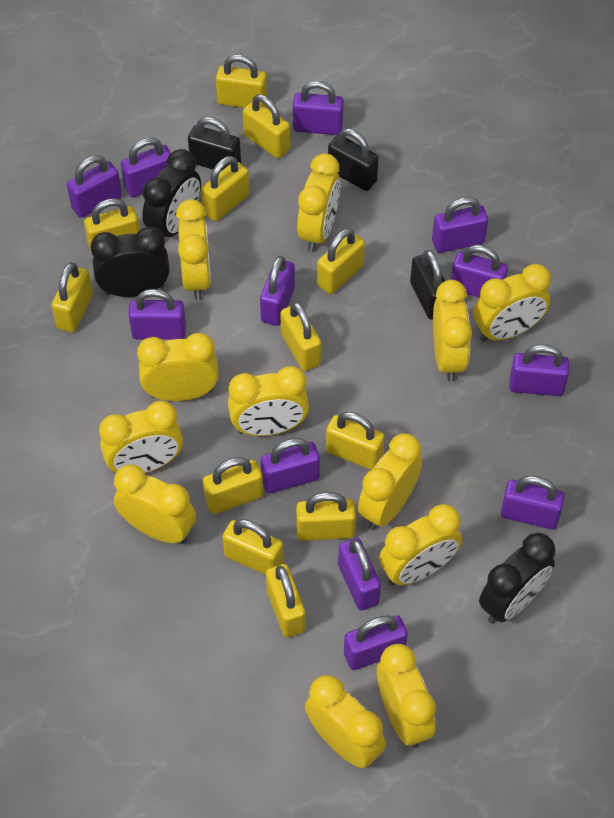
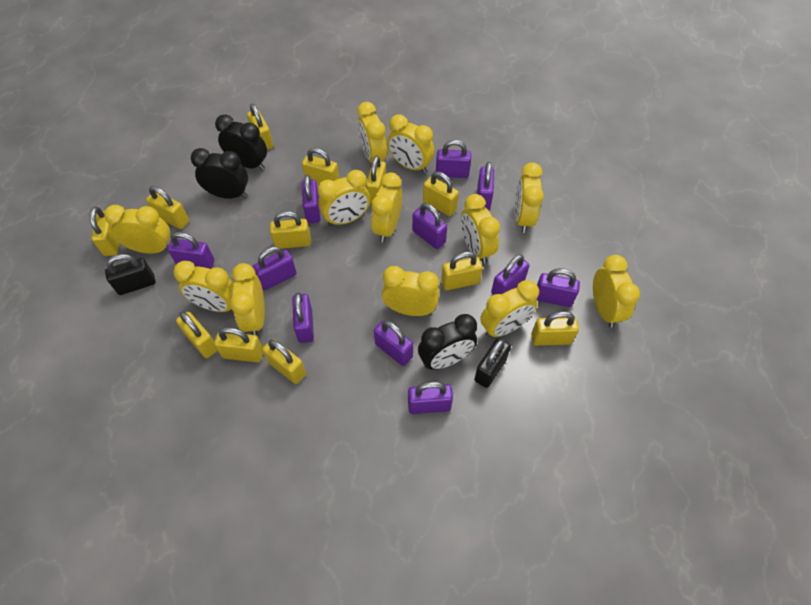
black padlock: 3 -> 2
purple padlock: 12 -> 11

